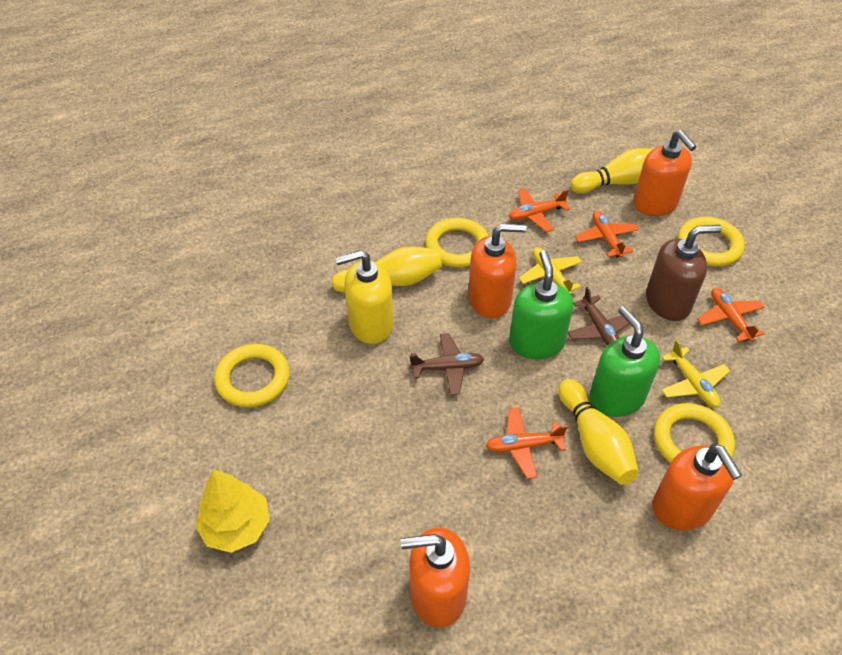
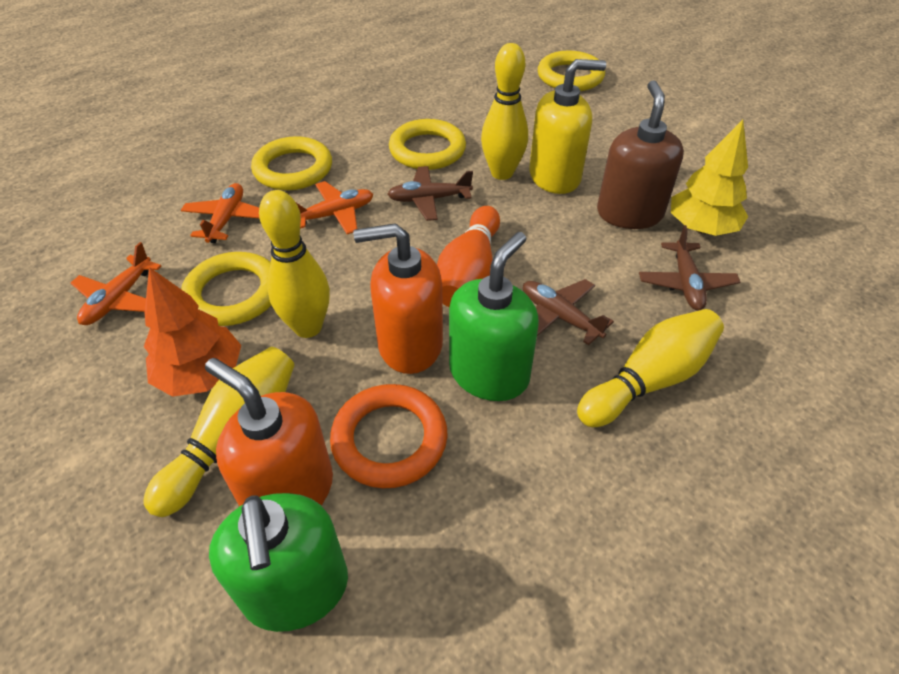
brown plane: 2 -> 3
orange bowling pin: 0 -> 1
orange plane: 4 -> 3
orange ring: 0 -> 1
orange soap dispenser: 4 -> 2
orange tree: 0 -> 1
yellow bowling pin: 3 -> 4
yellow plane: 2 -> 0

